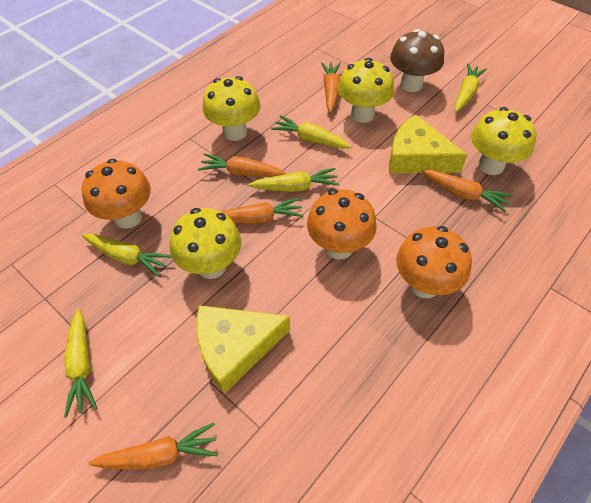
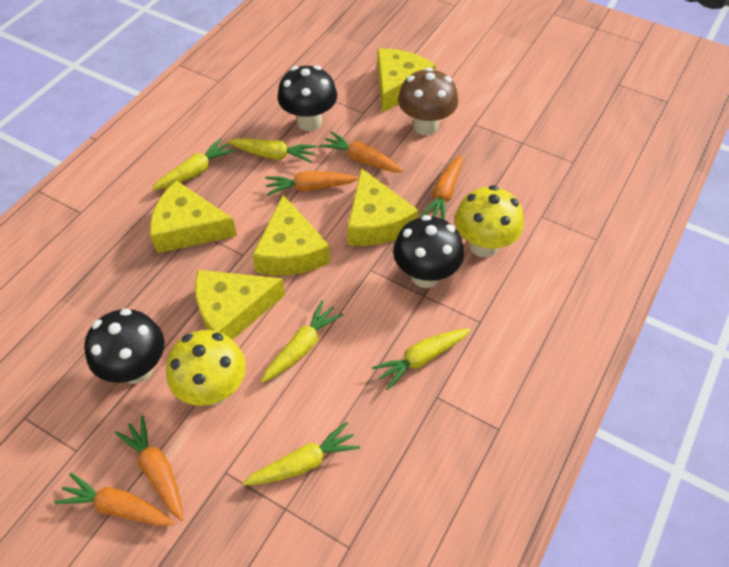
black mushroom: 0 -> 3
orange mushroom: 3 -> 0
yellow cheese: 2 -> 5
yellow mushroom: 4 -> 2

